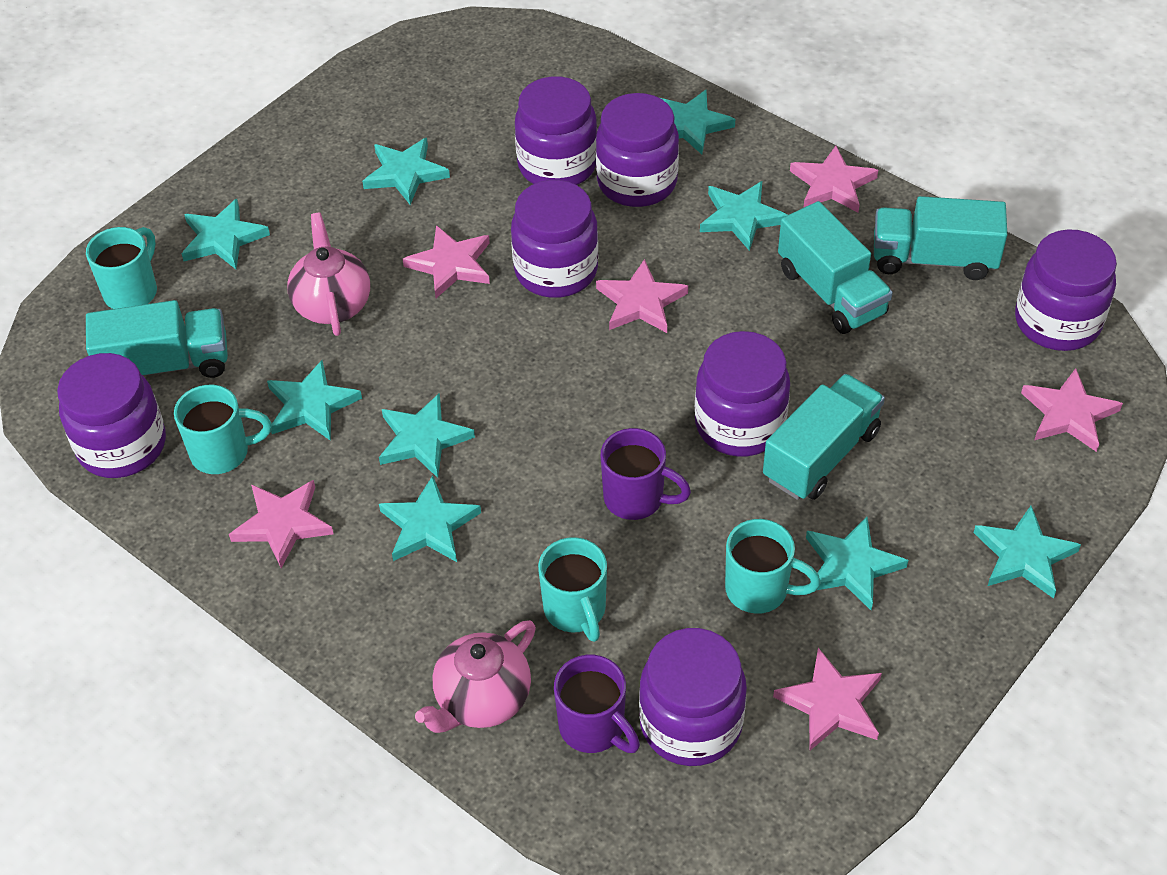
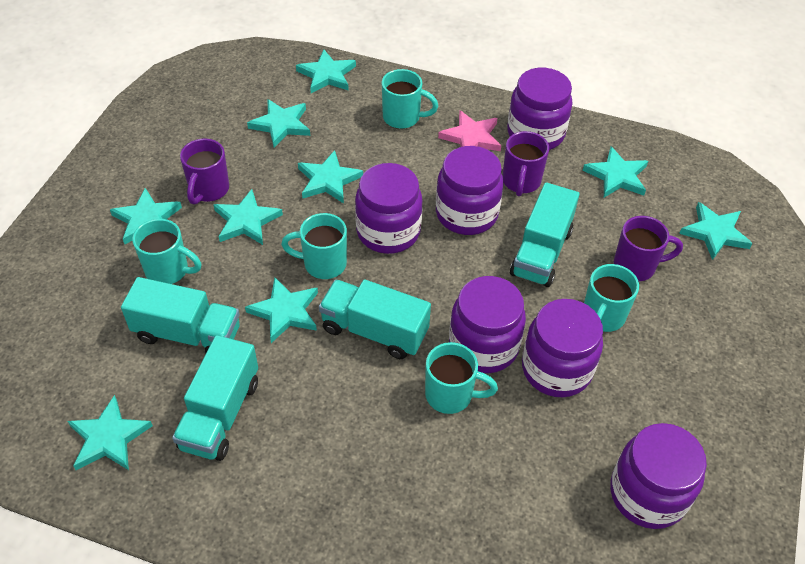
pink star: 6 -> 1
pink teapot: 2 -> 0
purple jar: 7 -> 6
purple mug: 2 -> 3
turquoise mug: 4 -> 5

